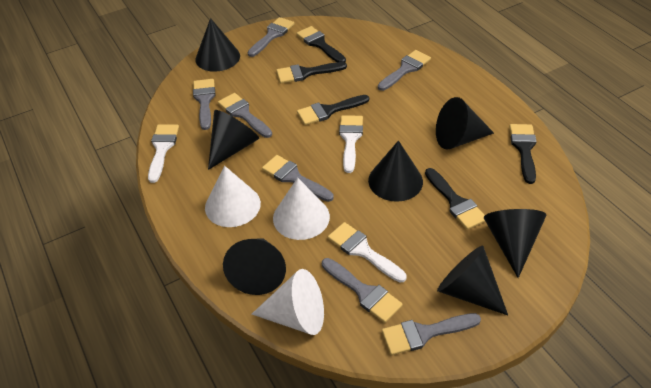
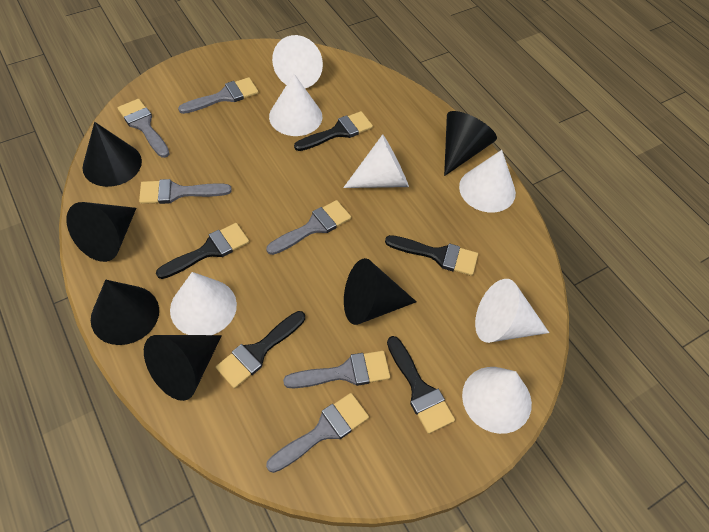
black cone: 7 -> 6
grey brush: 7 -> 6
white brush: 3 -> 0
white cone: 3 -> 7

